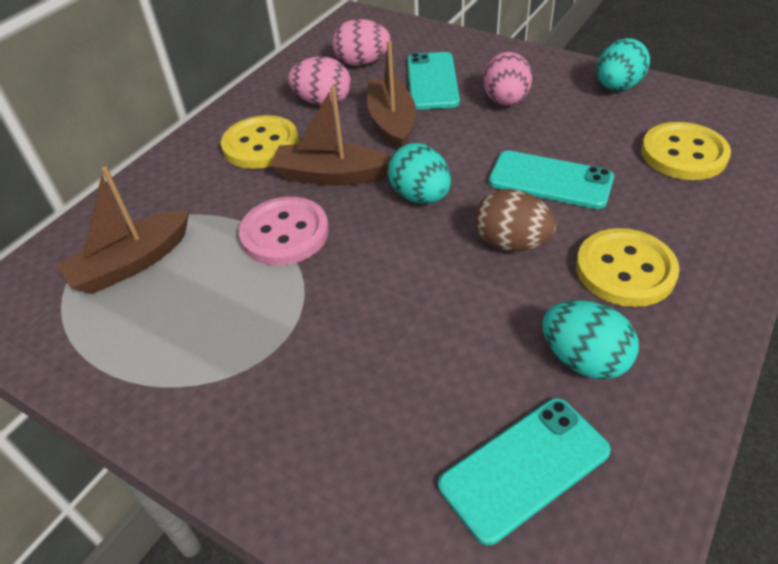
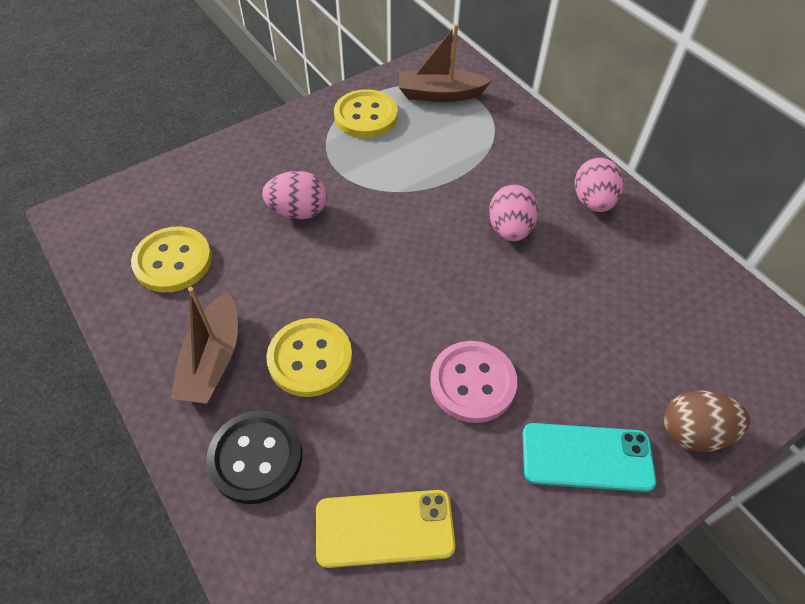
black button: 0 -> 1
brown boat: 3 -> 2
turquoise egg: 3 -> 0
turquoise phone: 3 -> 1
yellow phone: 0 -> 1

